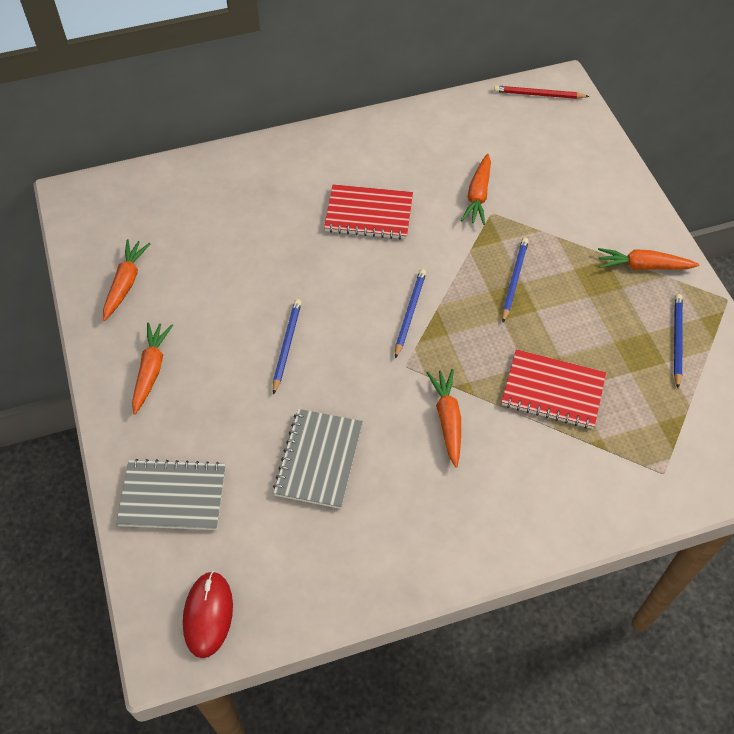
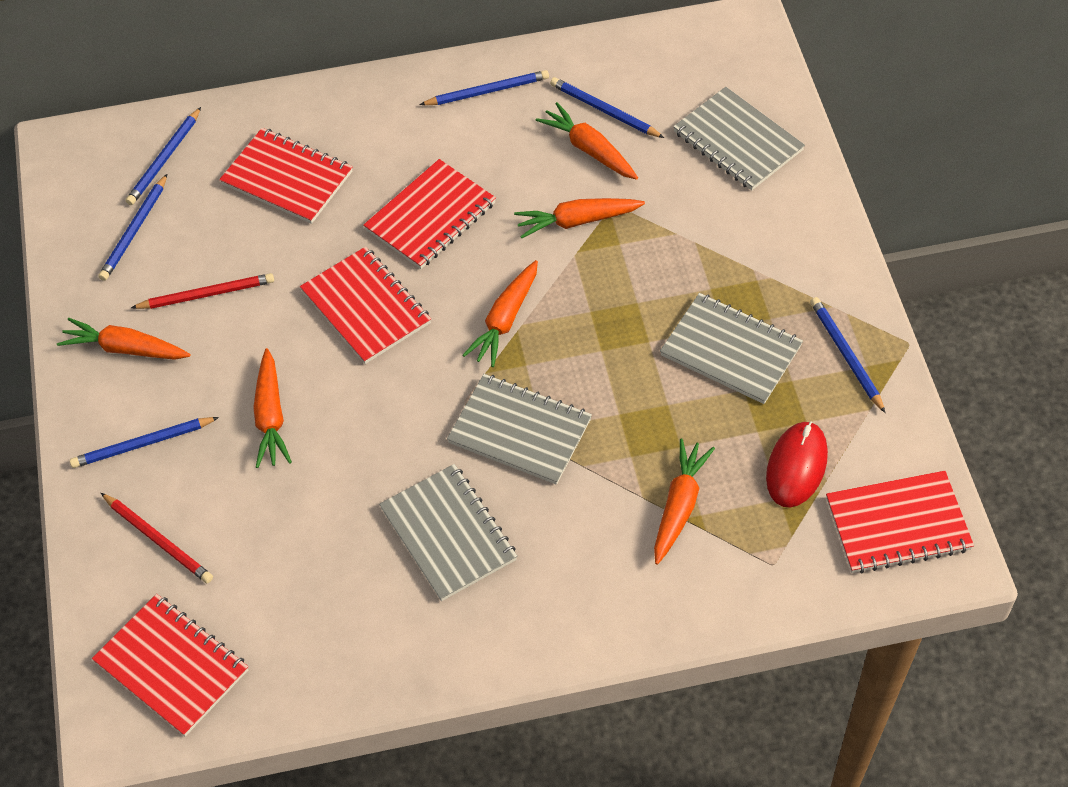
blue pencil: 4 -> 6
grey notebook: 2 -> 4
orange carrot: 5 -> 6
red notebook: 2 -> 5
red pencil: 1 -> 2

